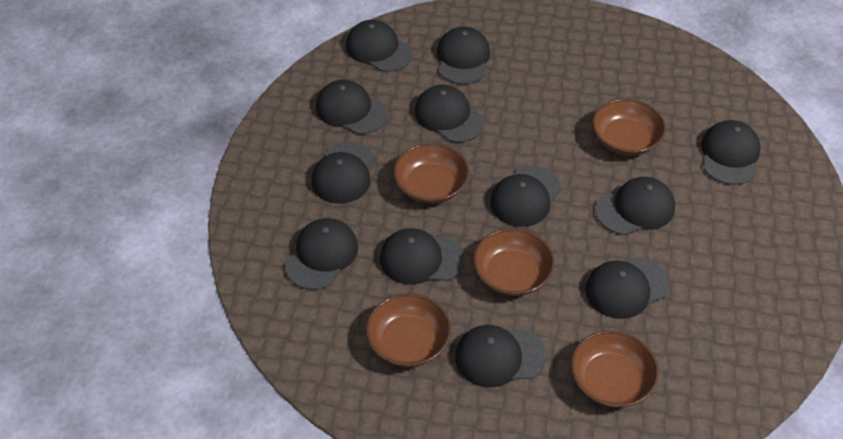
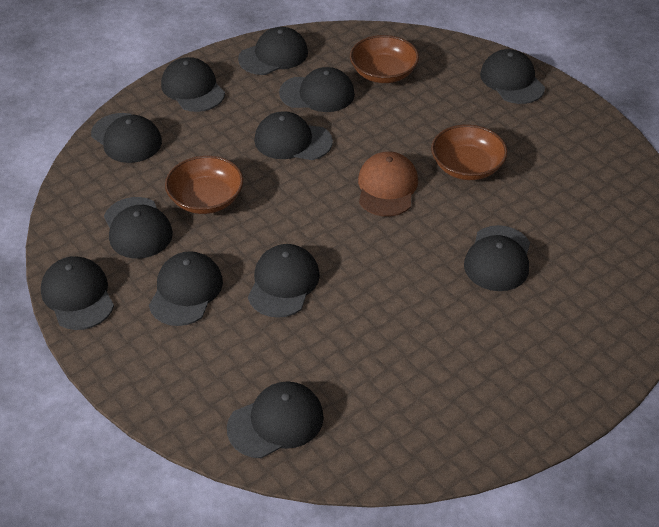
brown bowl: 5 -> 3
brown cap: 0 -> 1

